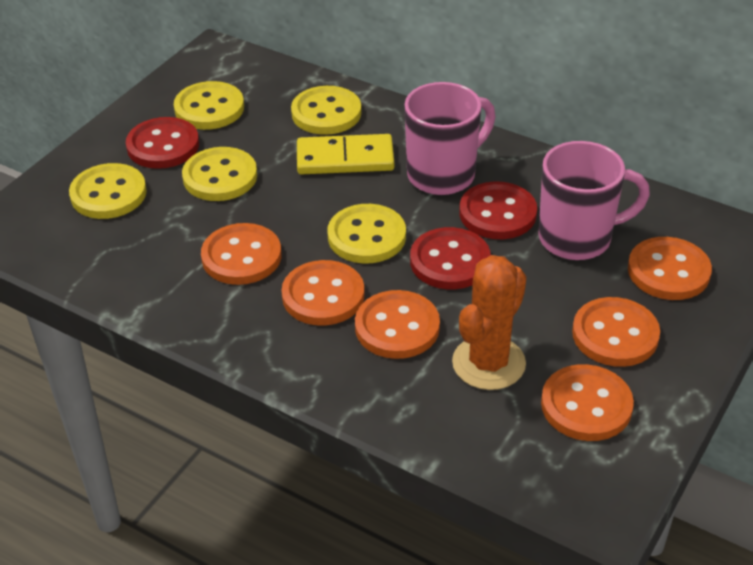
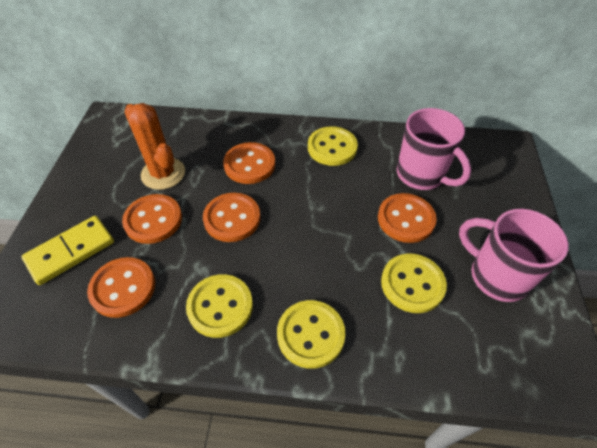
orange button: 6 -> 5
red button: 3 -> 0
yellow button: 5 -> 4

